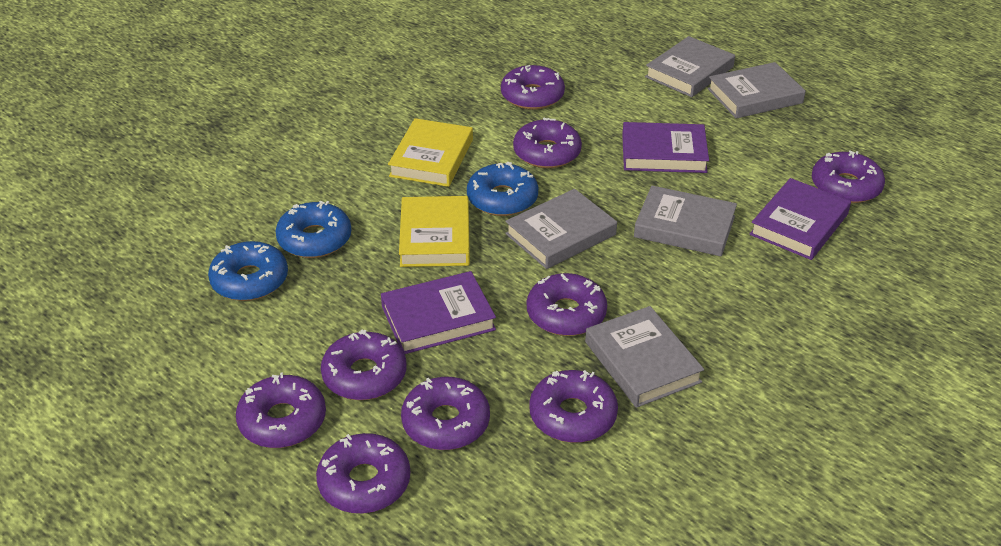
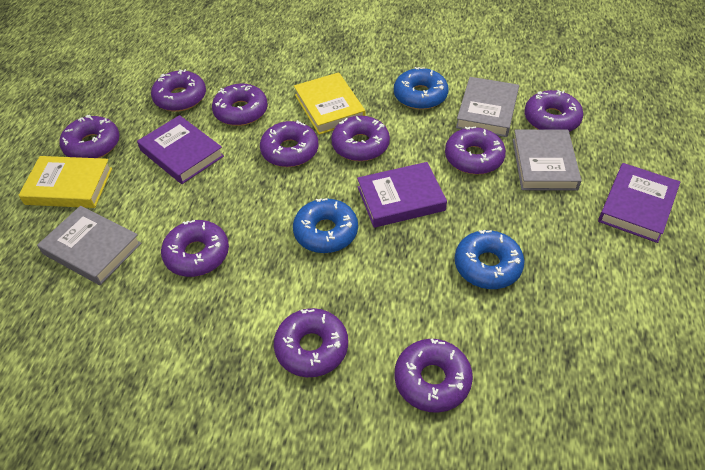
grey book: 5 -> 3
purple donut: 9 -> 10

